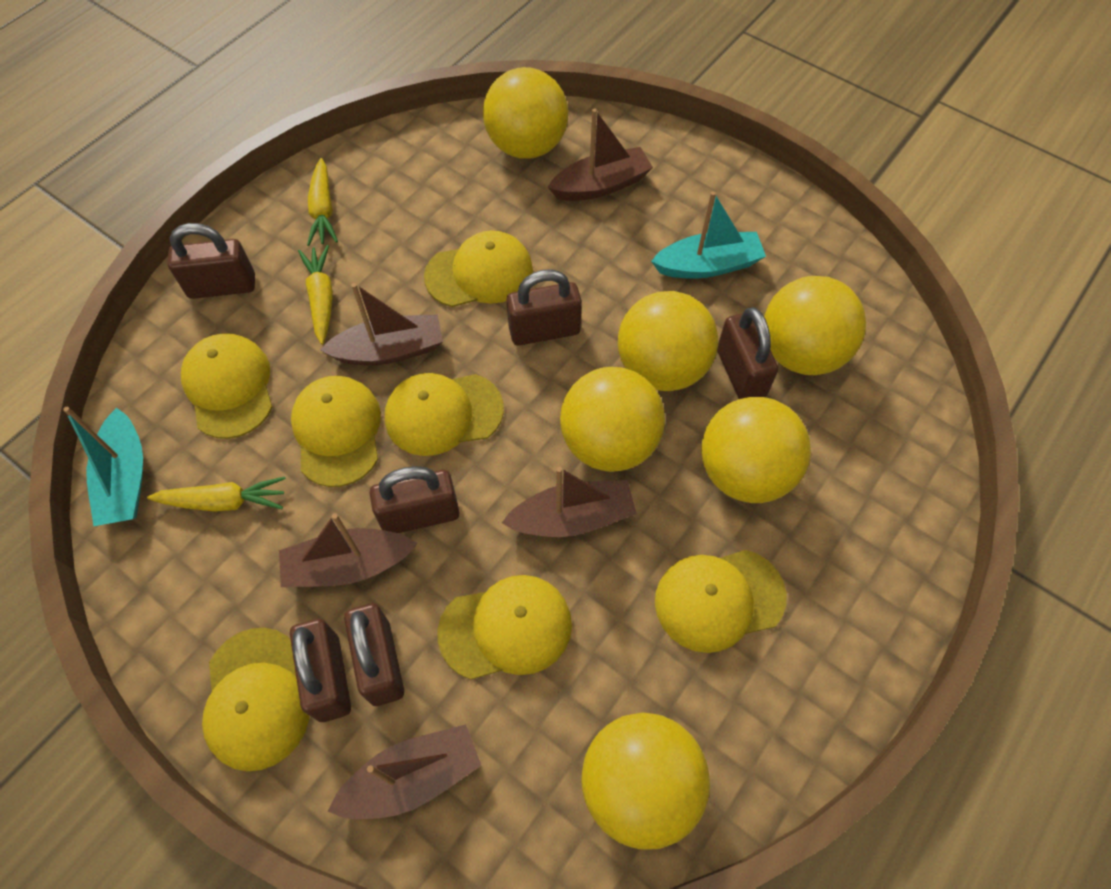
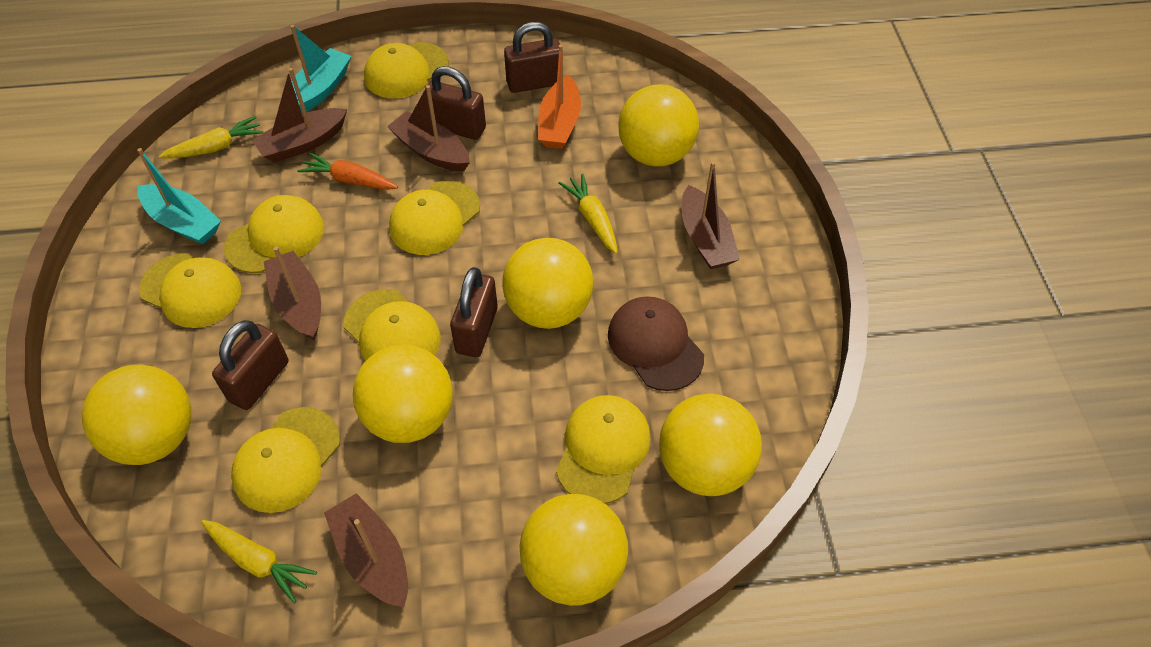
brown cap: 0 -> 1
brown padlock: 6 -> 4
orange boat: 0 -> 1
orange carrot: 0 -> 1

